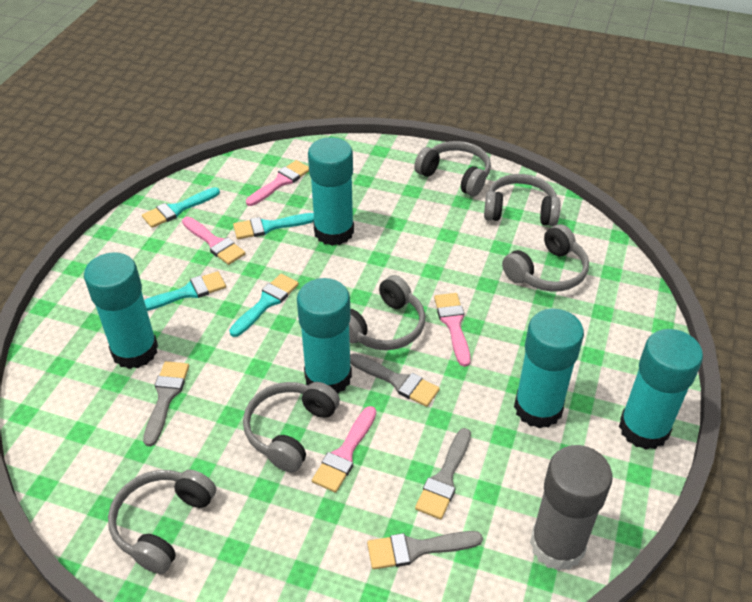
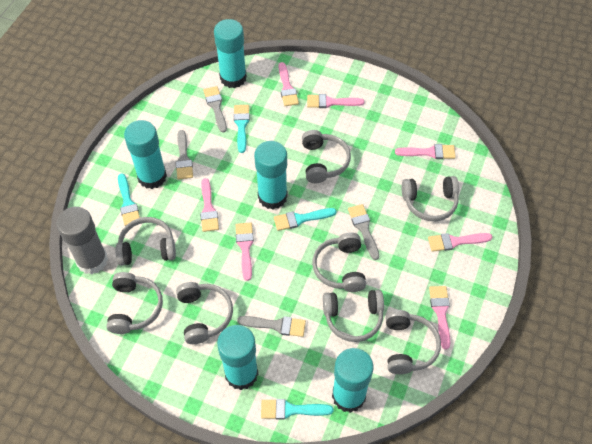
grey headphones: 6 -> 8
pink brush: 4 -> 7

